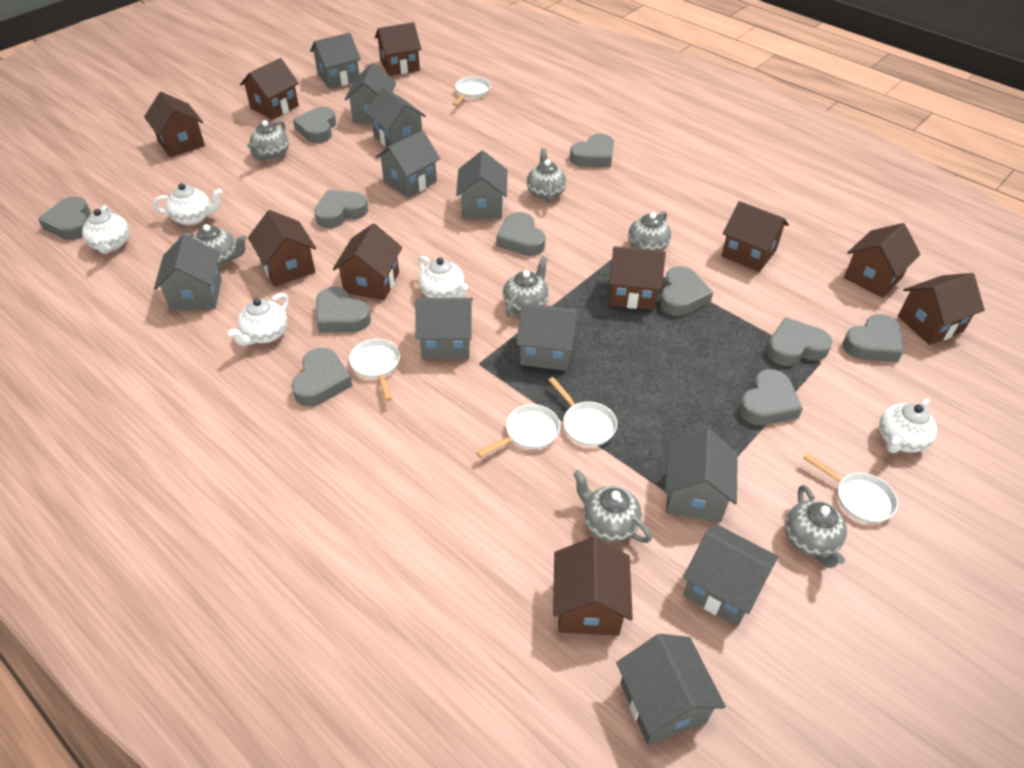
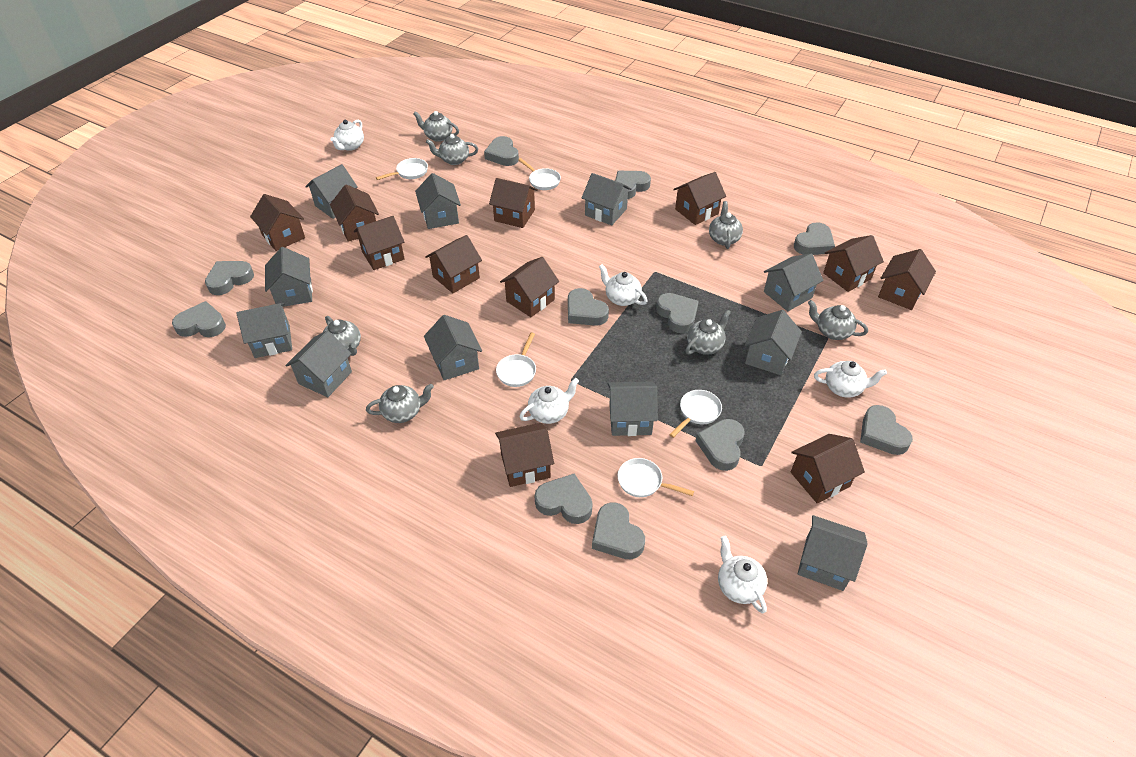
brown house: 10 -> 11

